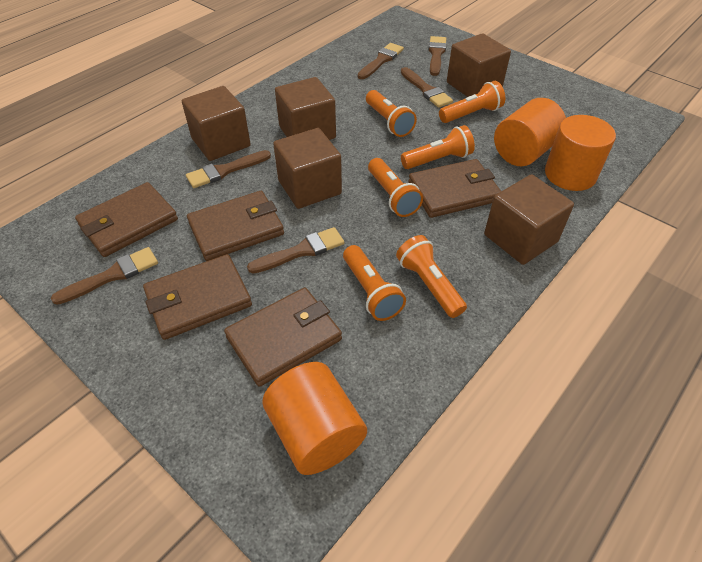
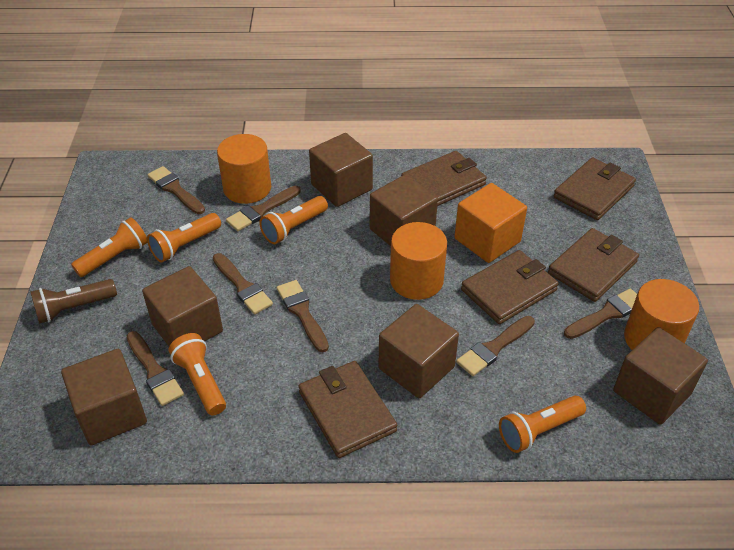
brown brush: 6 -> 7
brown cube: 5 -> 6
brown flashlight: 0 -> 1
orange cube: 0 -> 1
orange flashlight: 6 -> 5

